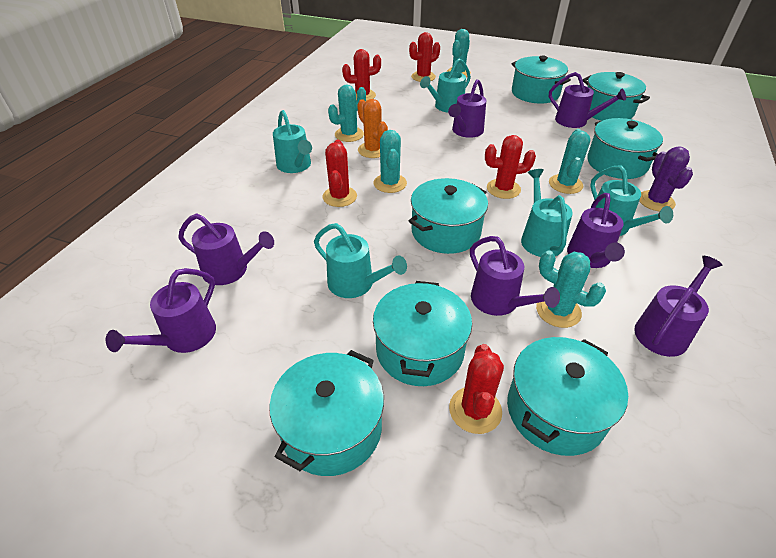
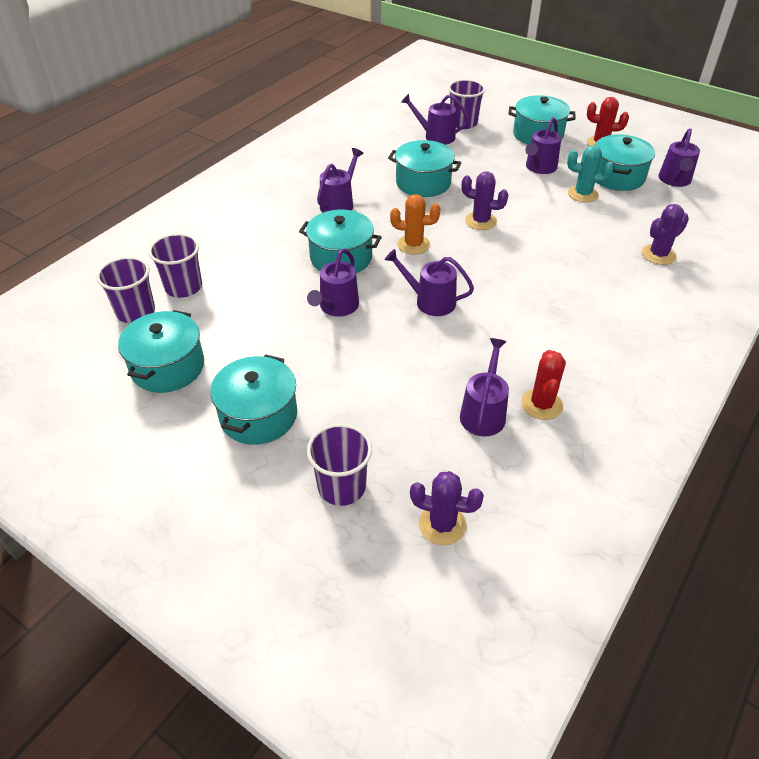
purple cactus: 1 -> 3
purple cup: 0 -> 4
red cactus: 5 -> 2
turquoise cactus: 5 -> 1
turquoise pot: 7 -> 6
turquoise watering can: 5 -> 0

